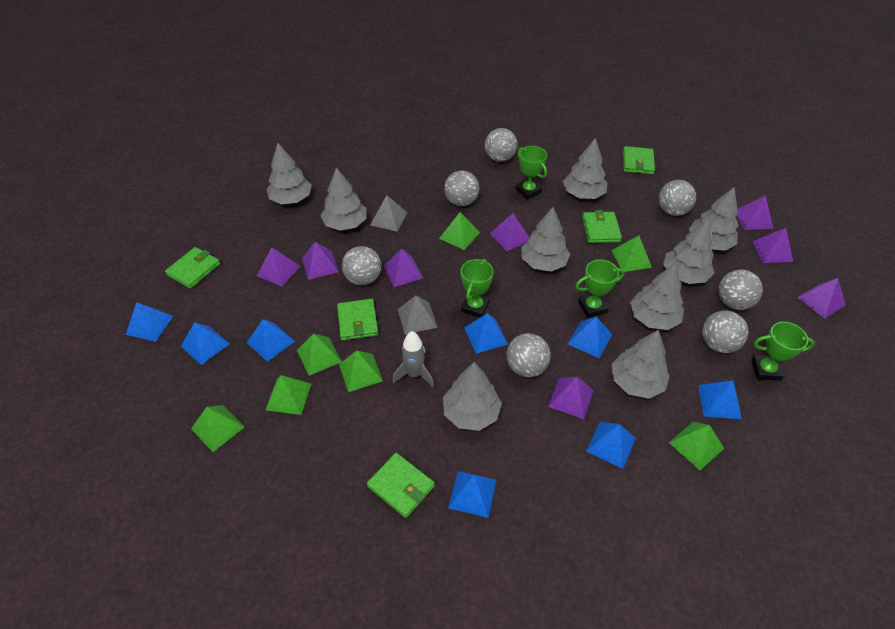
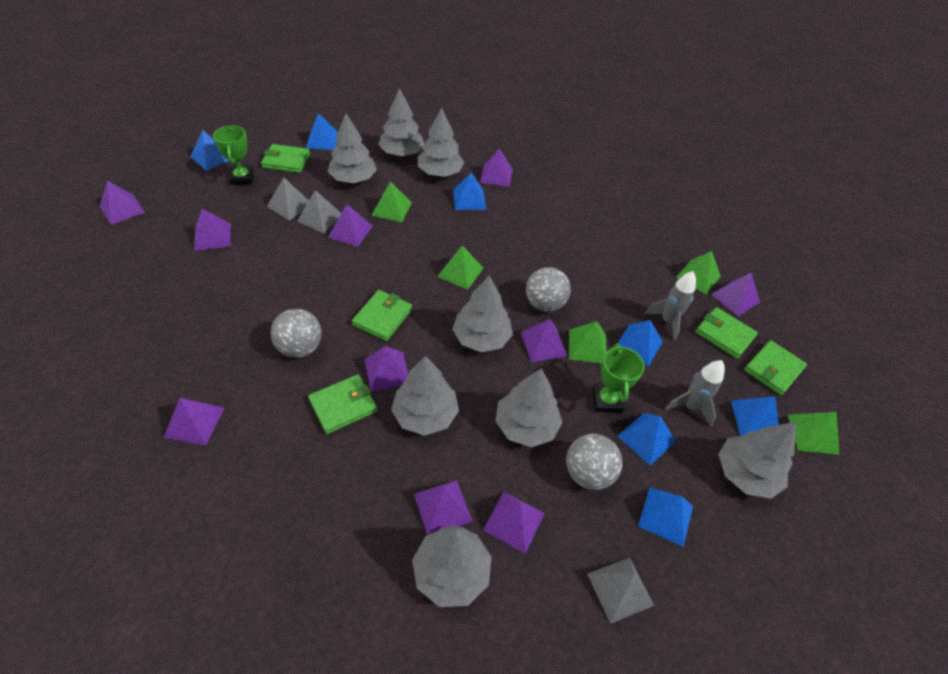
blue pyramid: 8 -> 7
green pyramid: 7 -> 5
green trophy: 4 -> 2
grey ball: 7 -> 3
grey pyramid: 2 -> 3
grey rocket: 1 -> 2
grey tree: 9 -> 8
purple pyramid: 8 -> 10

